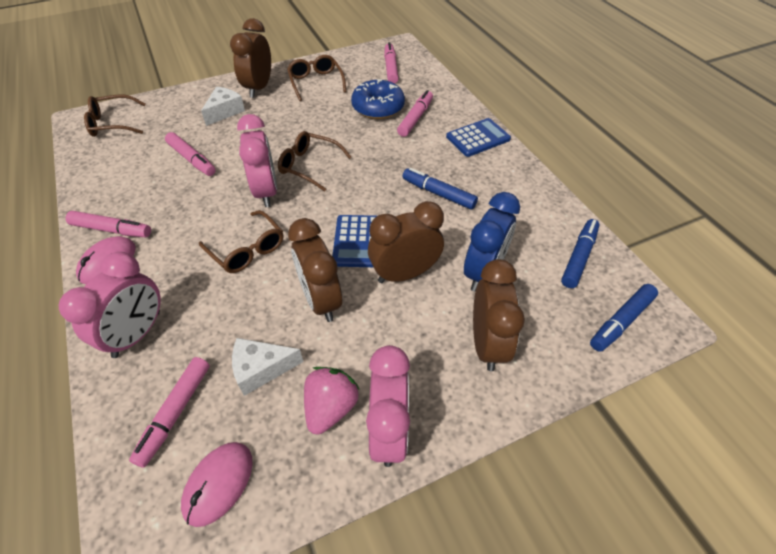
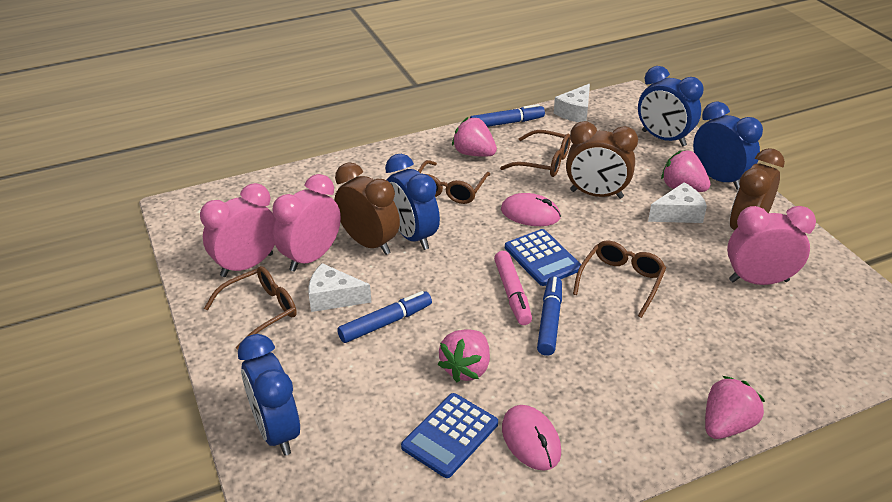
blue clock: 1 -> 4
blue donut: 1 -> 0
brown clock: 4 -> 3
pink marker: 5 -> 1
pink strawberry: 1 -> 4
white cheese: 2 -> 3

